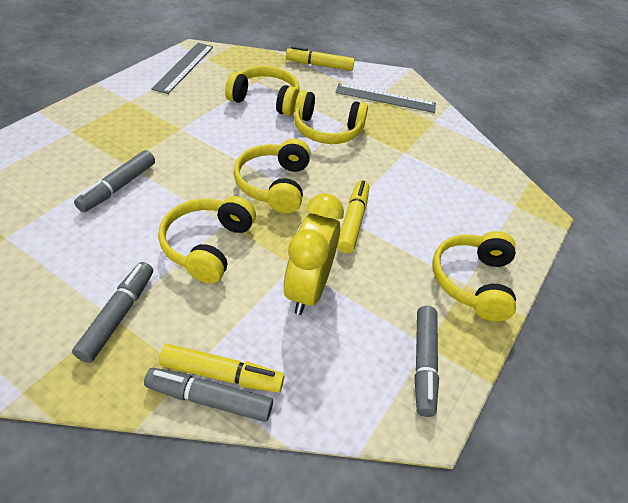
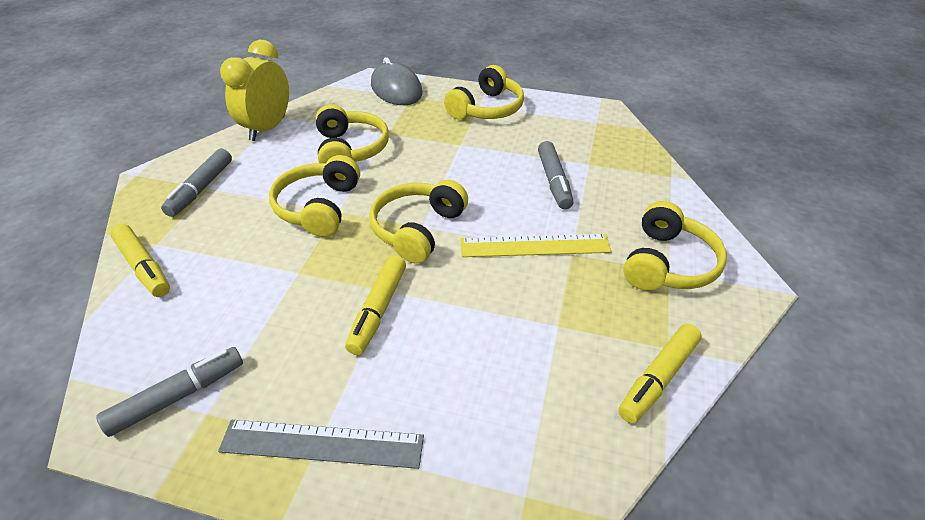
grey marker: 4 -> 3
grey mouse: 0 -> 1
grey ruler: 2 -> 1
yellow ruler: 0 -> 1

